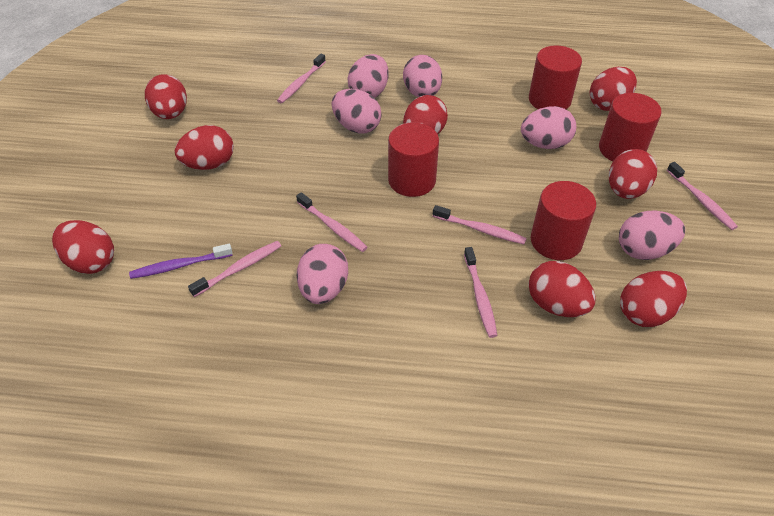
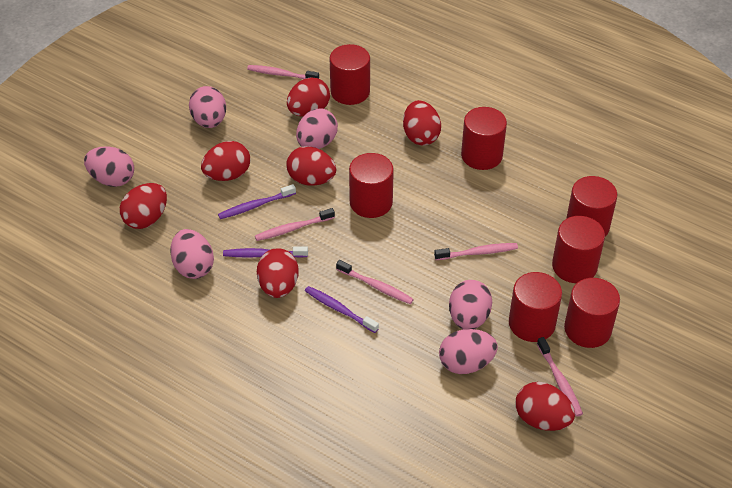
pink toothbrush: 6 -> 5
purple toothbrush: 1 -> 3
red cylinder: 4 -> 7
red egg: 8 -> 7

